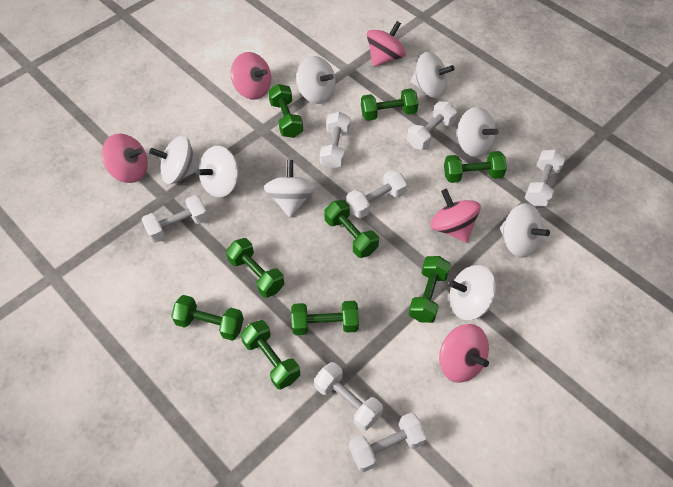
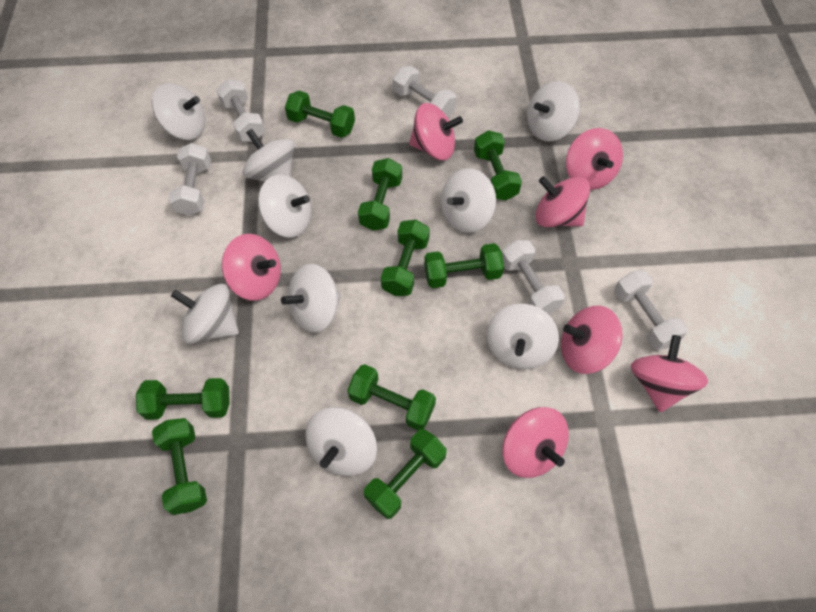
pink spinning top: 5 -> 7
white dumbbell: 7 -> 5
white spinning top: 8 -> 9

